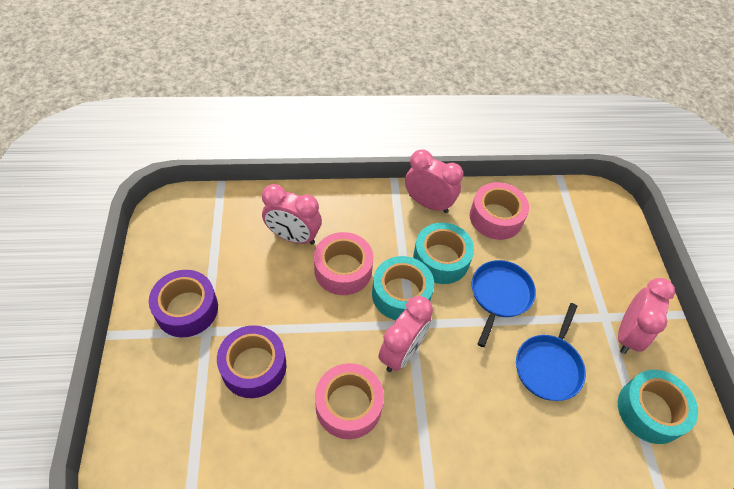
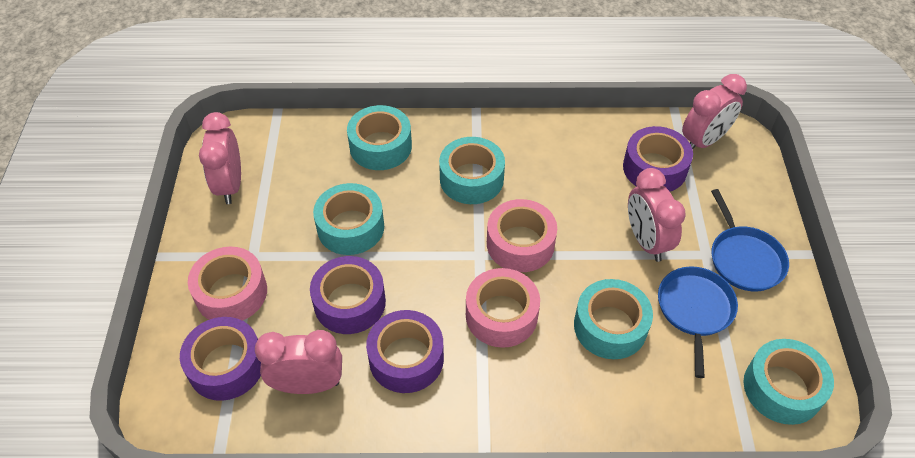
purple tape: 2 -> 4
turquoise tape: 3 -> 5

